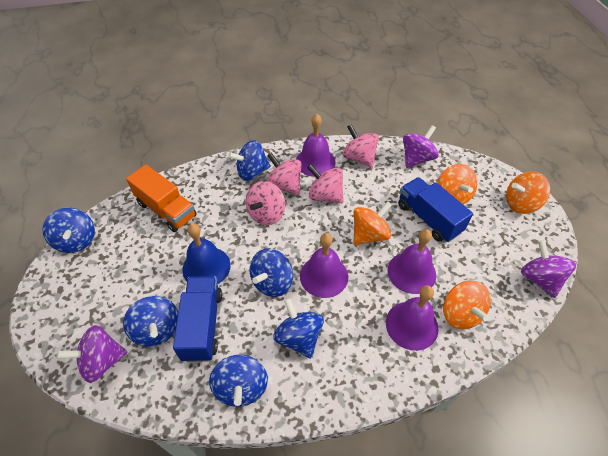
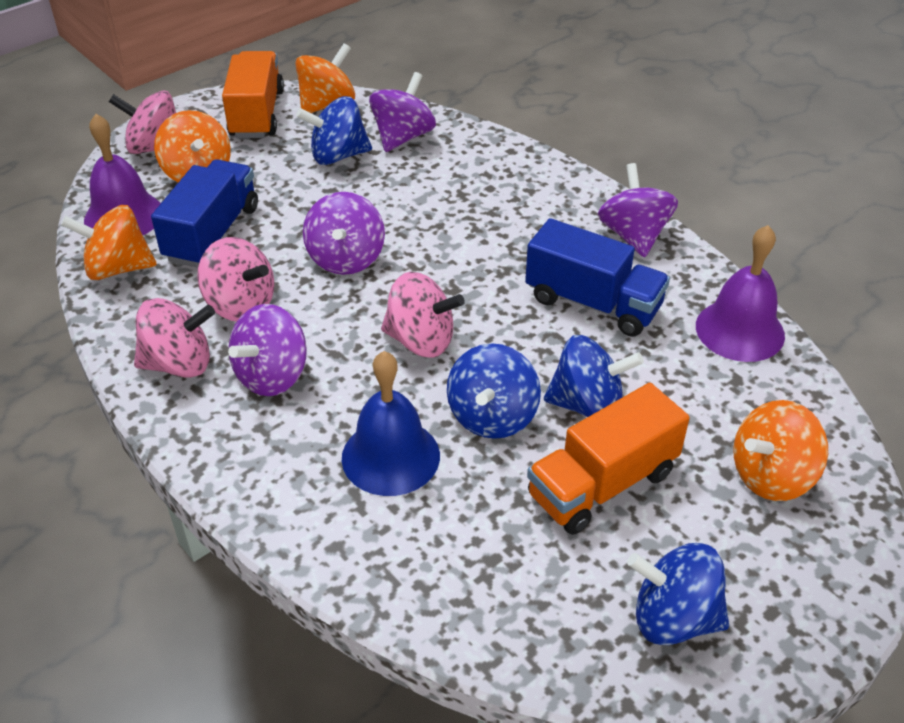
blue spinning top: 6 -> 4
orange truck: 1 -> 2
purple bell: 4 -> 2
purple spinning top: 3 -> 4

